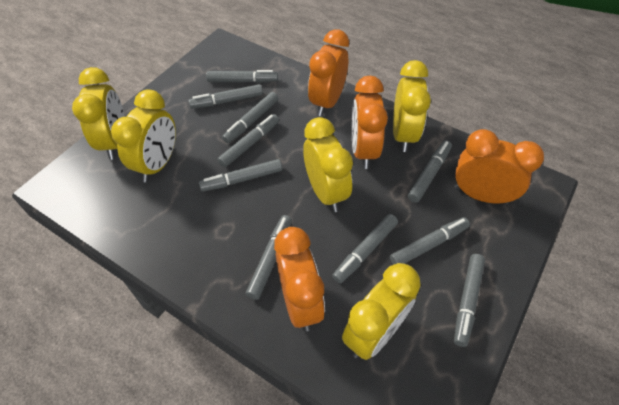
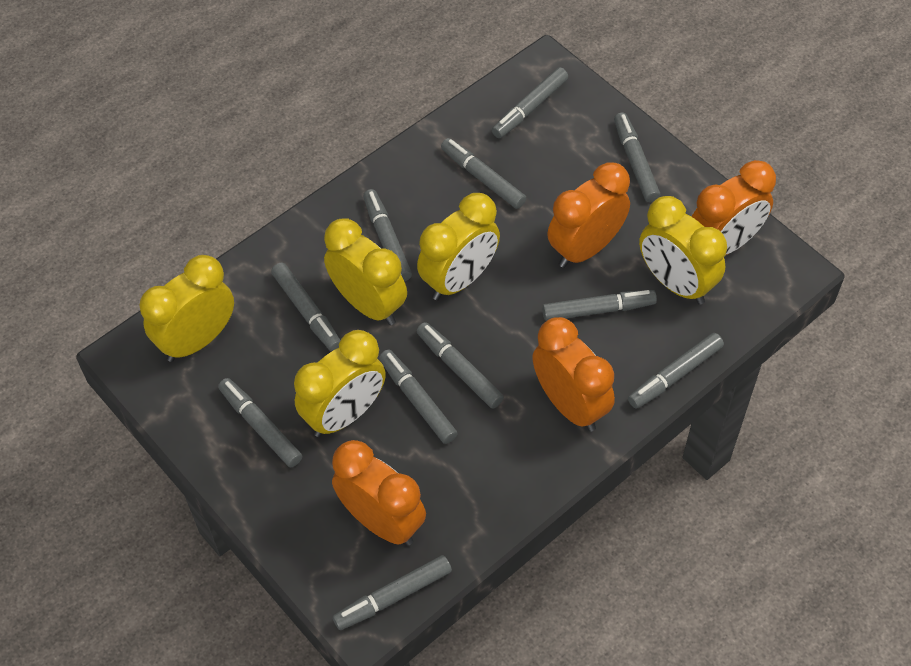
grey marker: 10 -> 11

